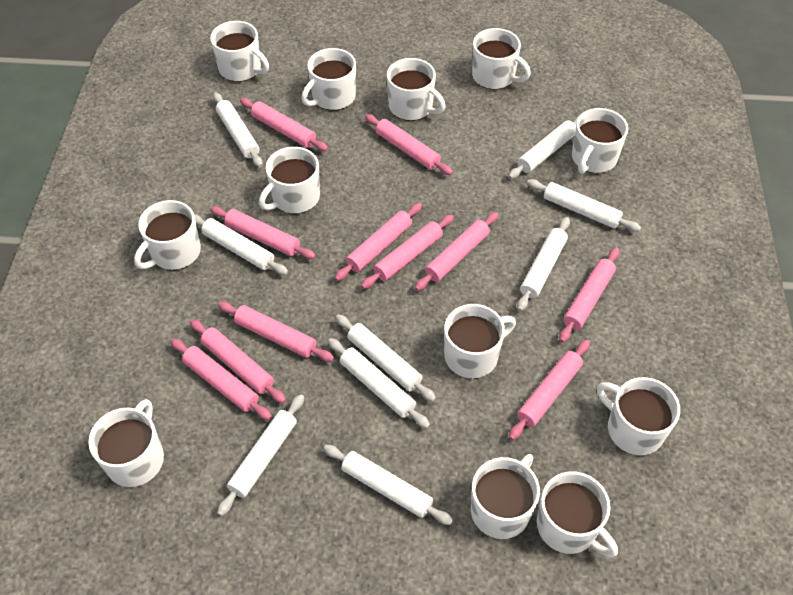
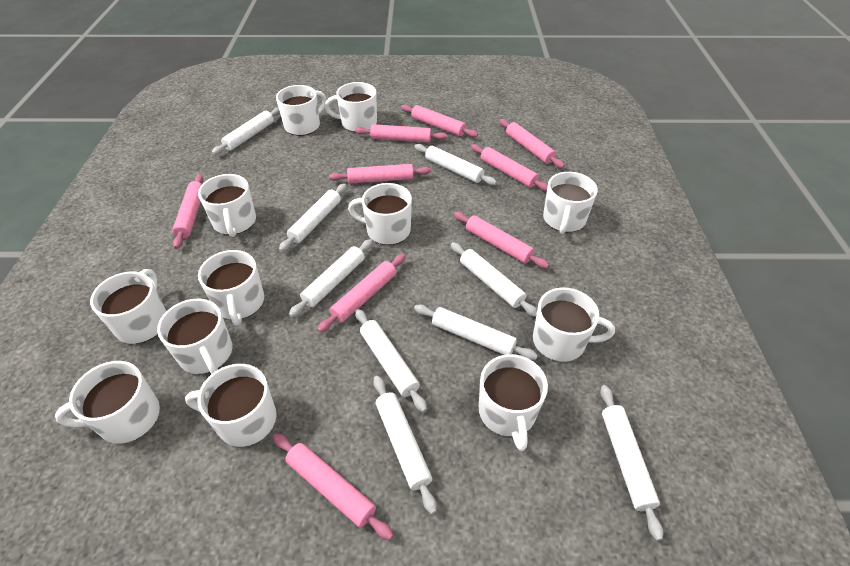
pink rolling pin: 11 -> 9

